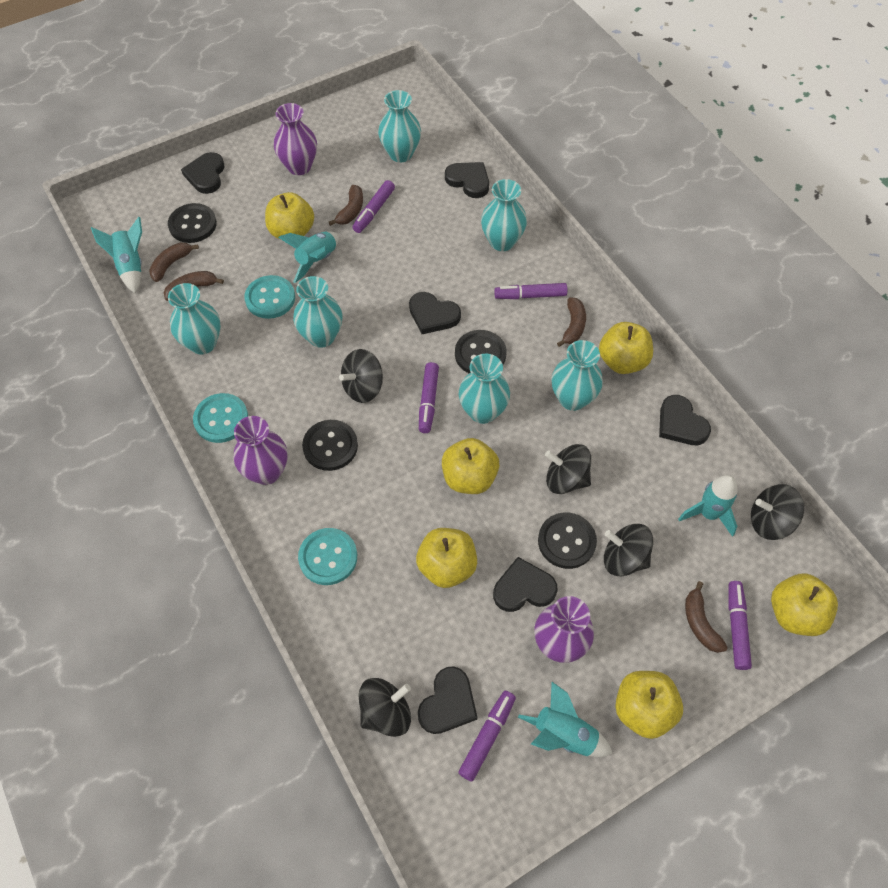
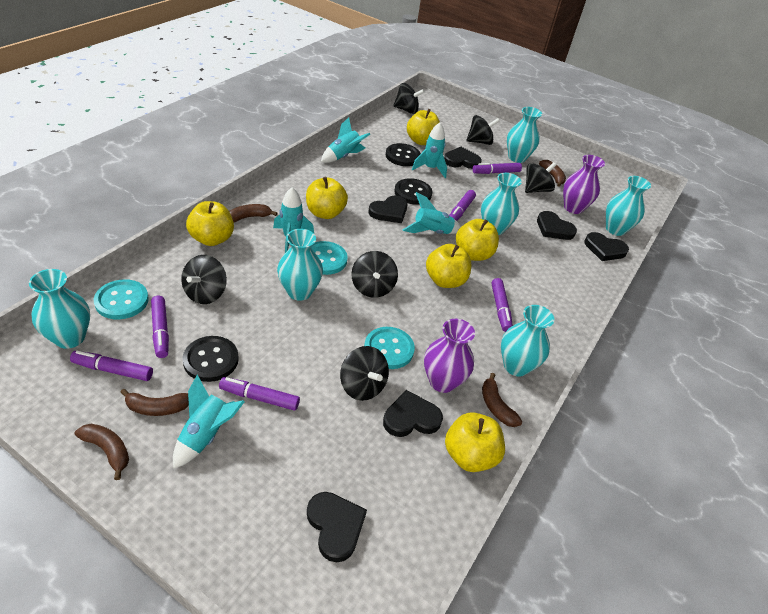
black button: 4 -> 3
black spinning top: 5 -> 6
purple marker: 5 -> 6
purple vase: 3 -> 2
turquoise rocket: 4 -> 5

